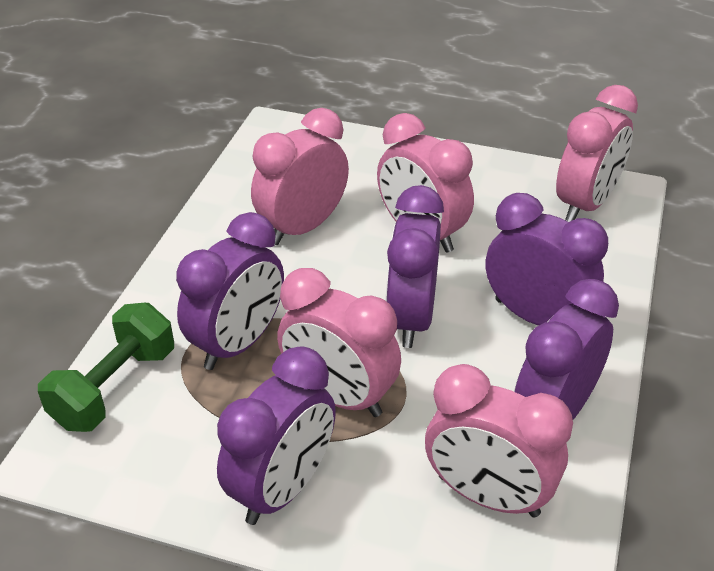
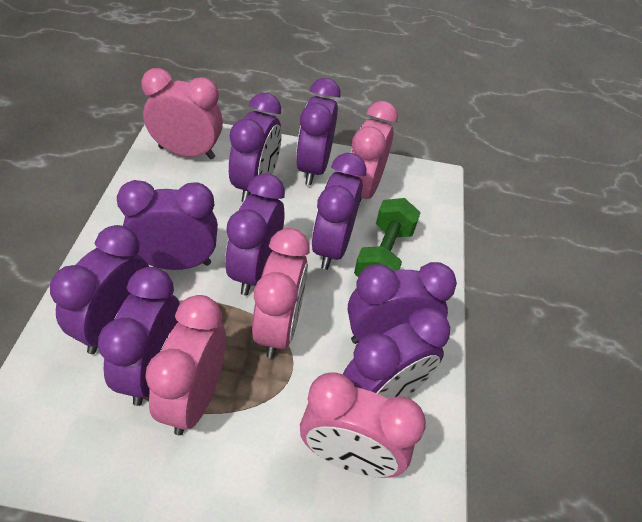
purple clock: 5 -> 9

